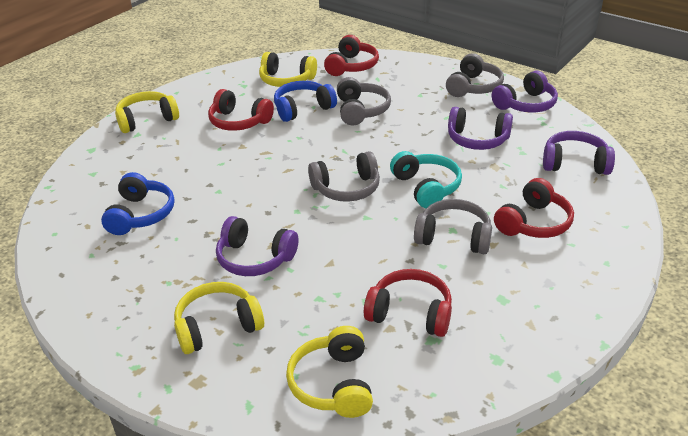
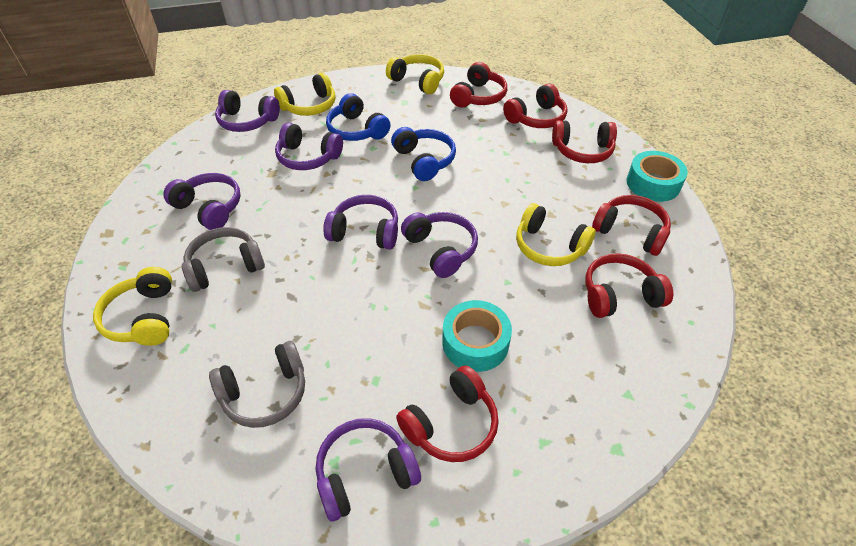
grey headphones: 4 -> 2
purple headphones: 4 -> 6
red headphones: 4 -> 6
turquoise headphones: 1 -> 0
turquoise tape: 0 -> 2

